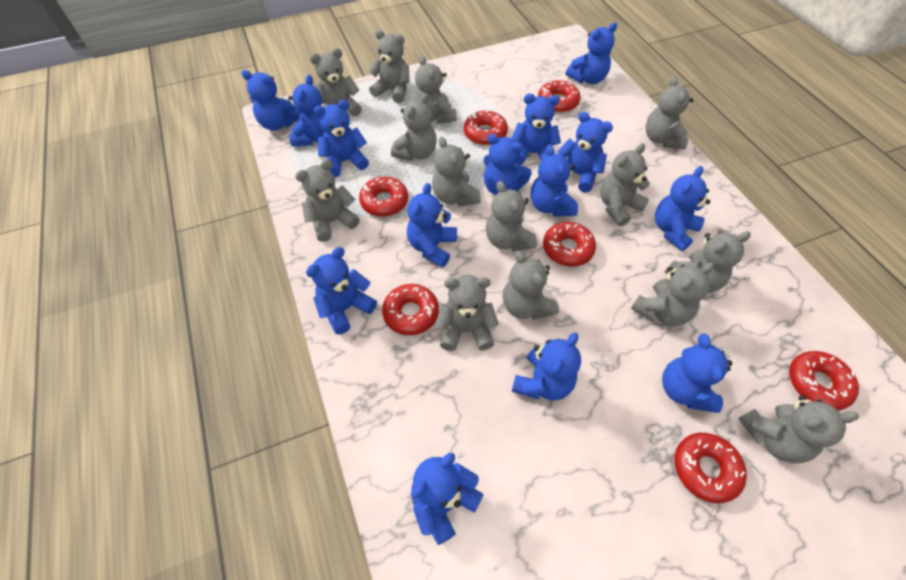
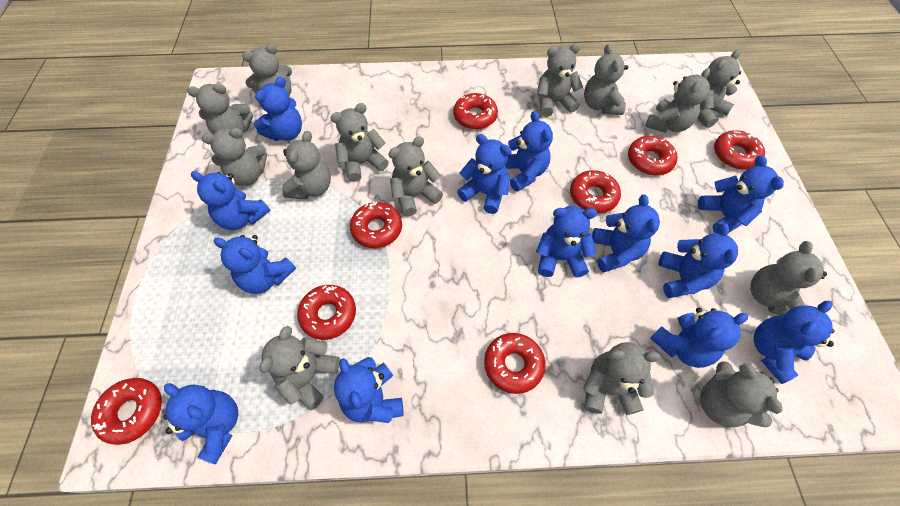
blue teddy bear: 14 -> 13
red donut: 7 -> 8

